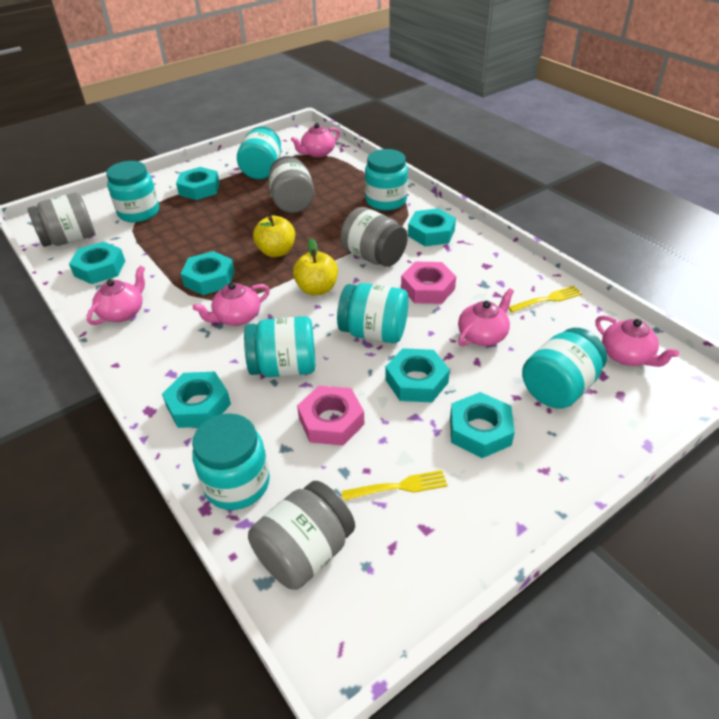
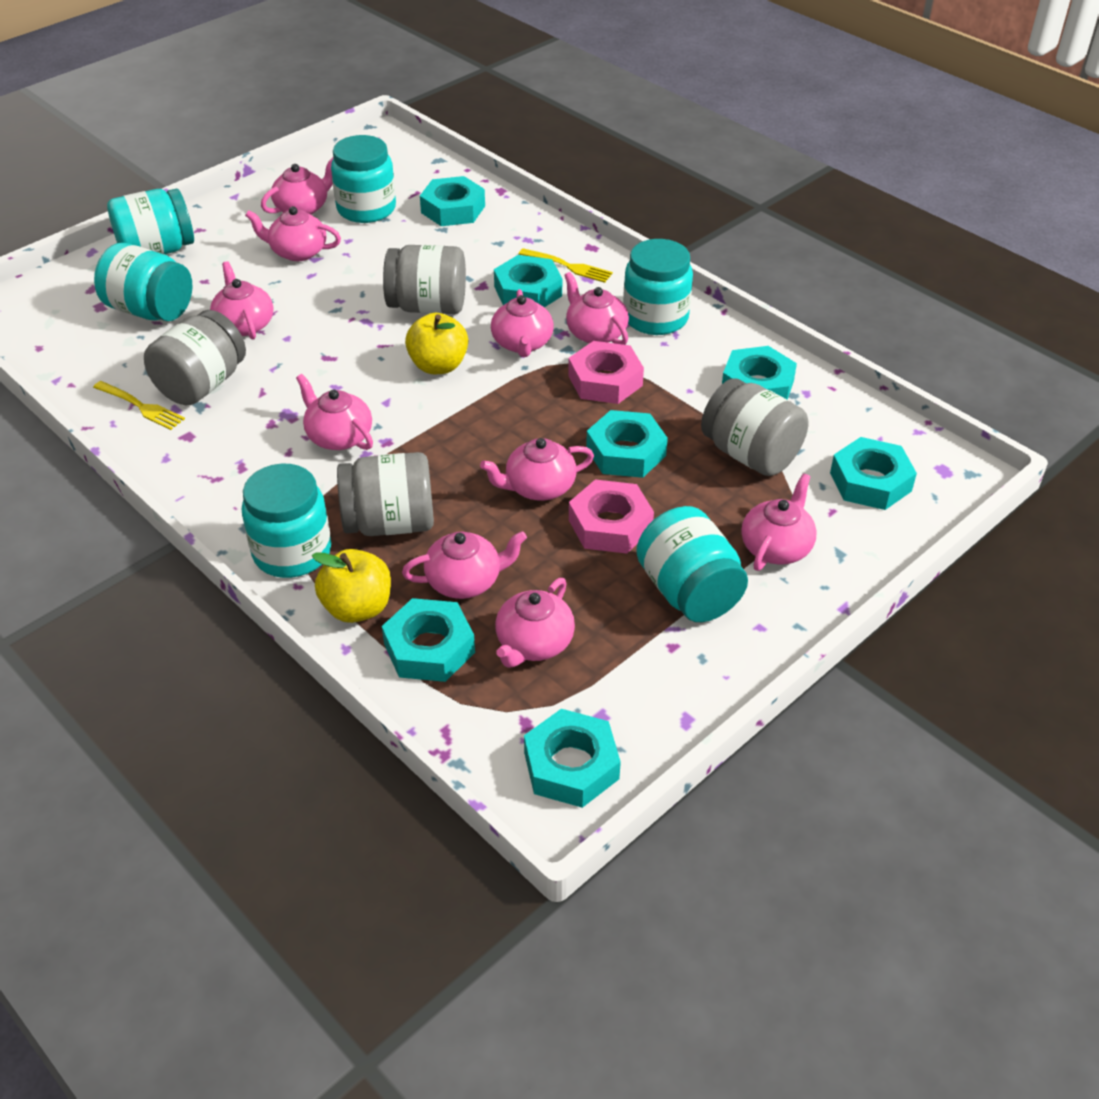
pink teapot: 5 -> 10
turquoise jar: 7 -> 6

